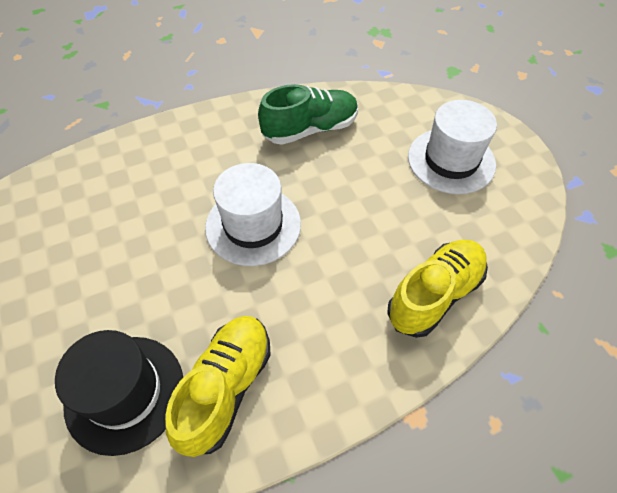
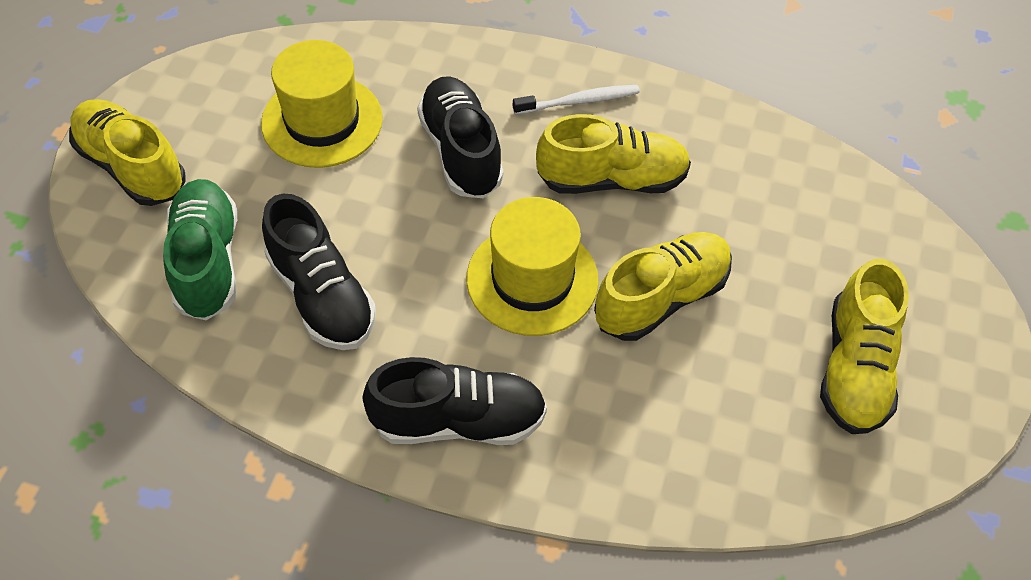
black hat: 1 -> 0
black shoe: 0 -> 3
white hat: 2 -> 0
white toothbrush: 0 -> 1
yellow hat: 0 -> 2
yellow shoe: 2 -> 4

